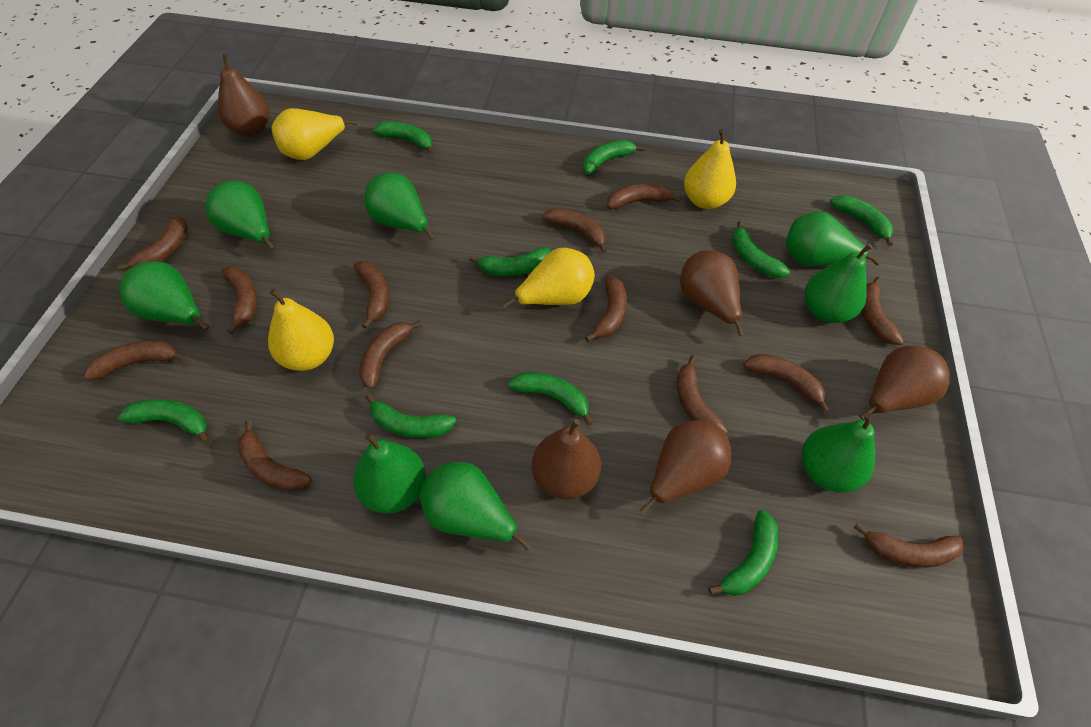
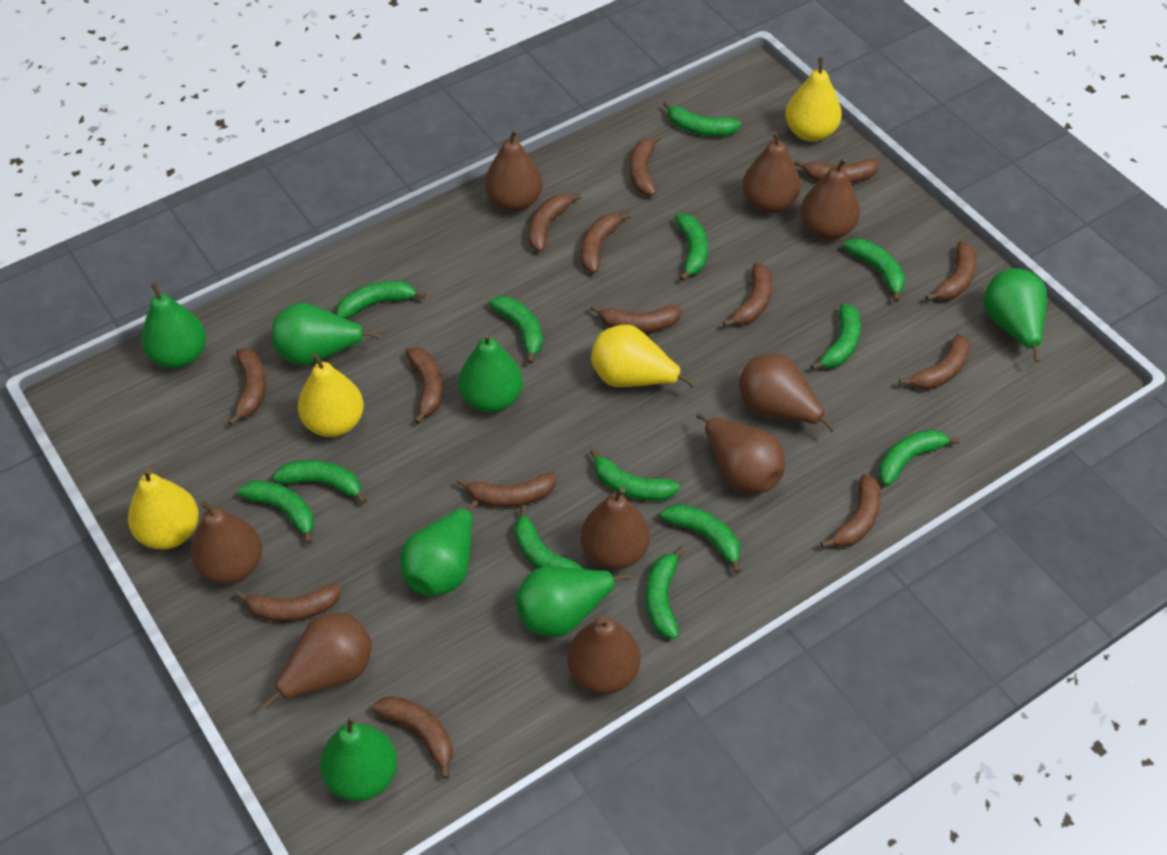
brown banana: 13 -> 14
brown pear: 5 -> 9
green banana: 9 -> 13
green pear: 8 -> 7

